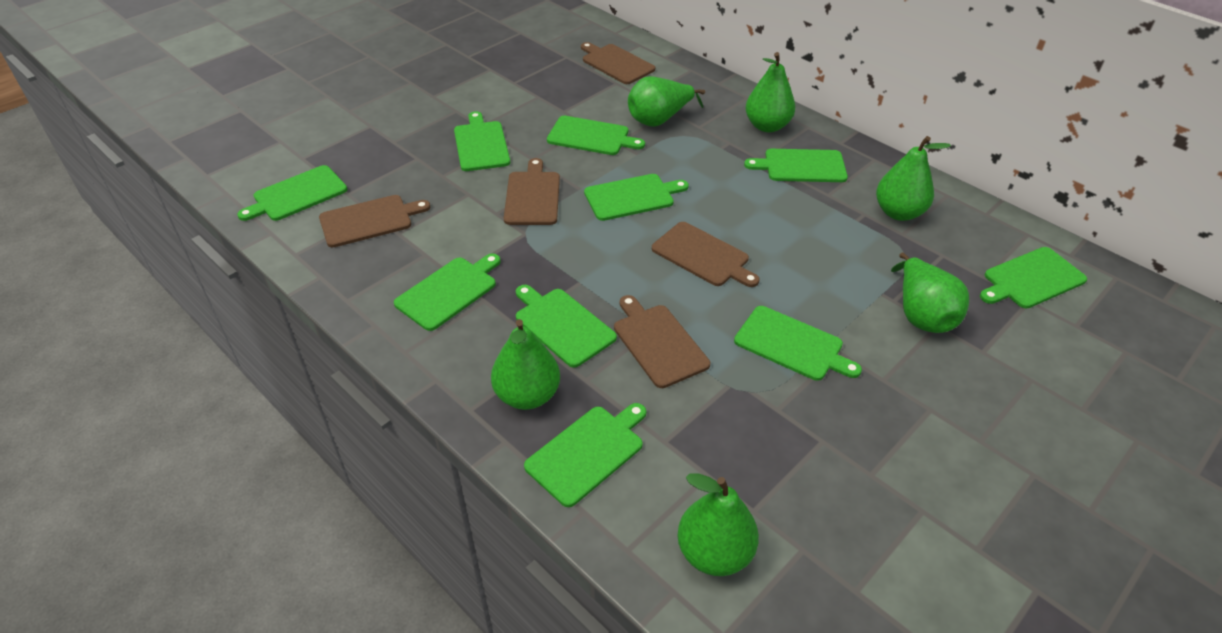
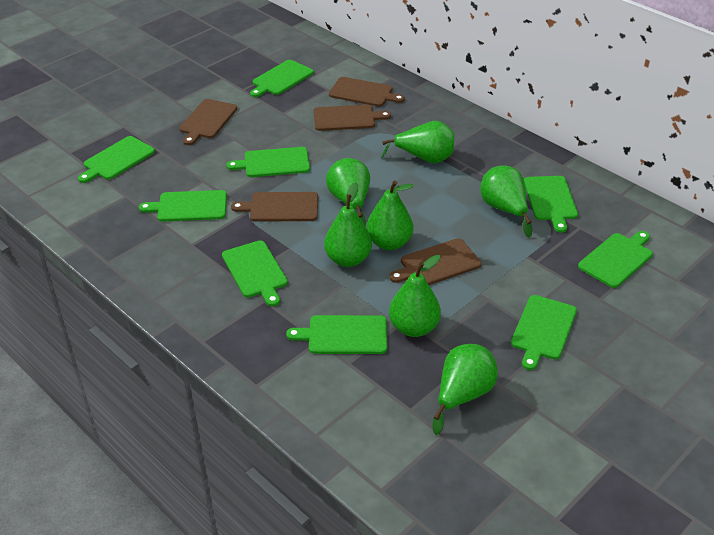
green cutting board: 10 -> 9
green pear: 6 -> 7

